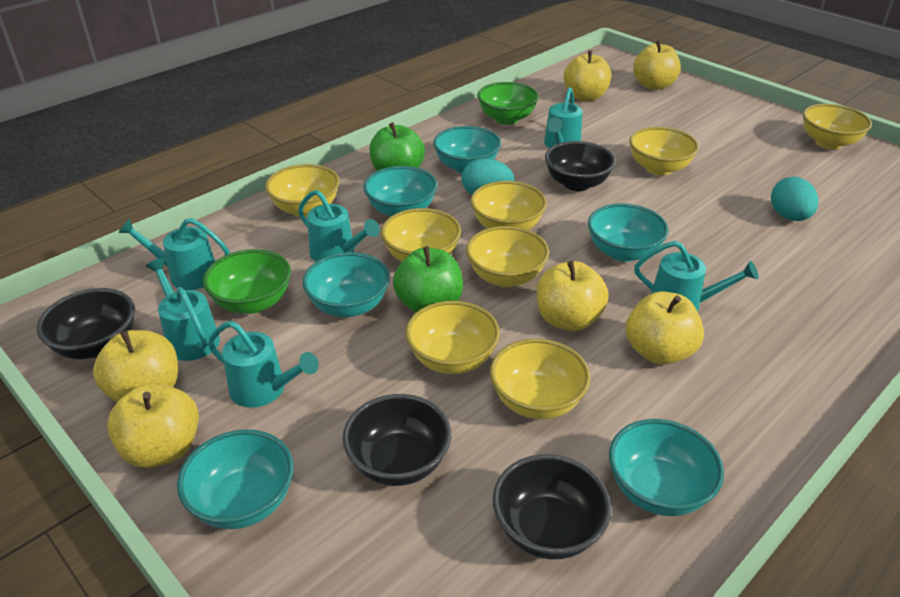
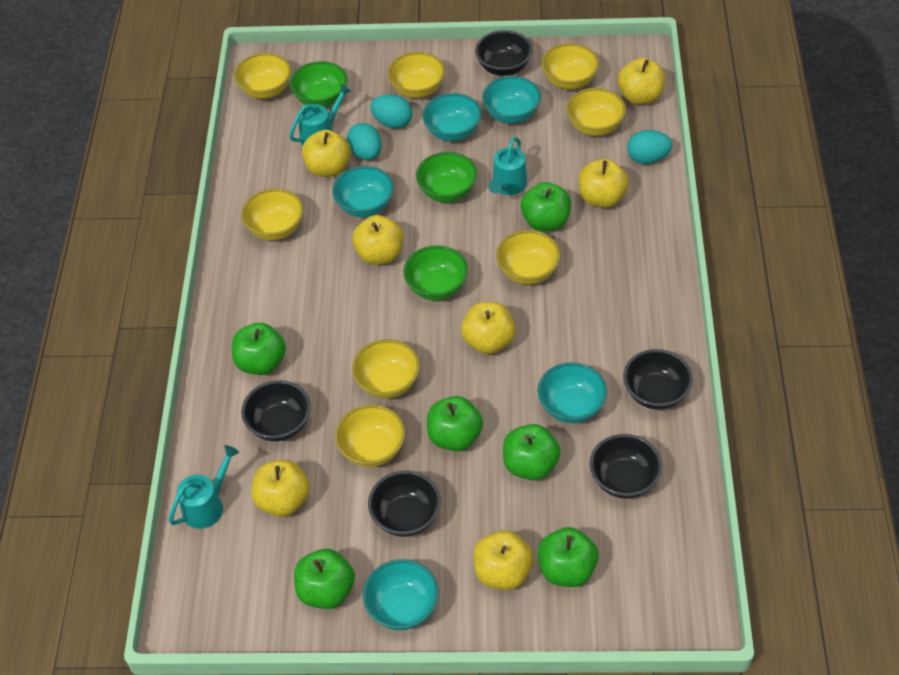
black bowl: 4 -> 5
green apple: 2 -> 6
green bowl: 2 -> 3
turquoise bowl: 6 -> 5
turquoise egg: 2 -> 3
turquoise watering can: 6 -> 3
yellow apple: 6 -> 7

